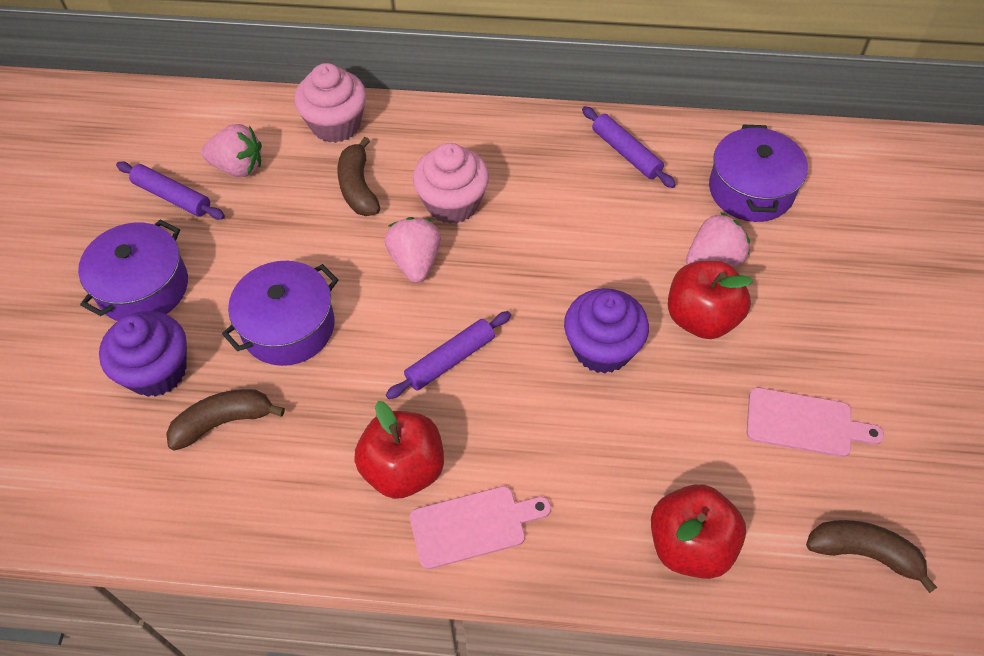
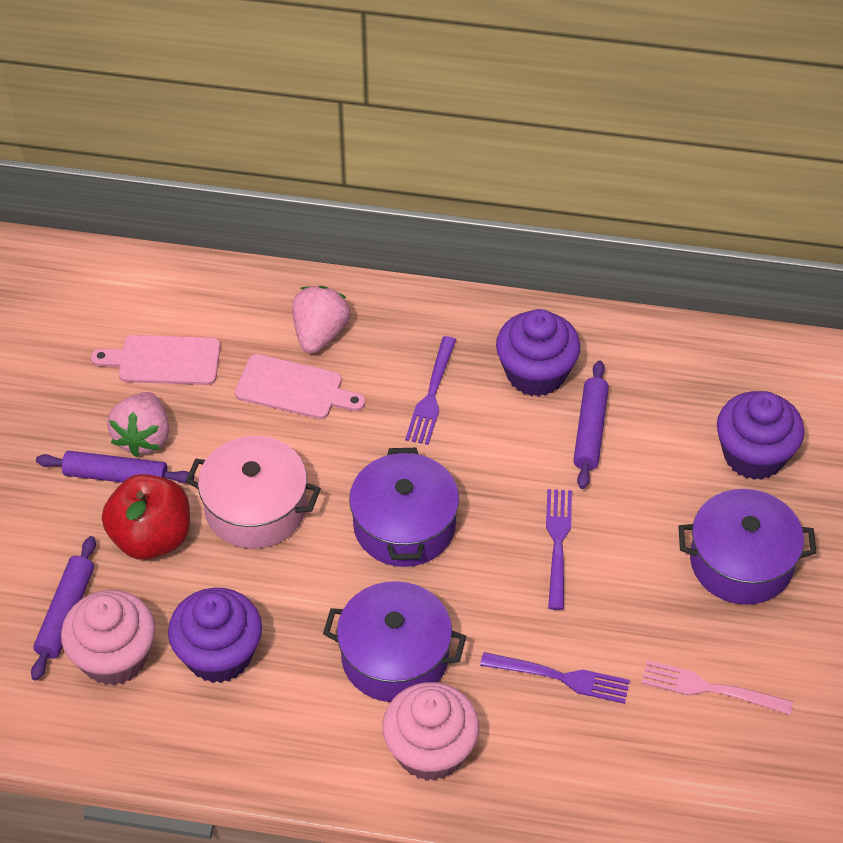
brown banana: 3 -> 0
pink fork: 0 -> 1
pink pot: 0 -> 1
pink strawberry: 3 -> 2
purple cupcake: 2 -> 3
purple fork: 0 -> 3
red apple: 3 -> 1

